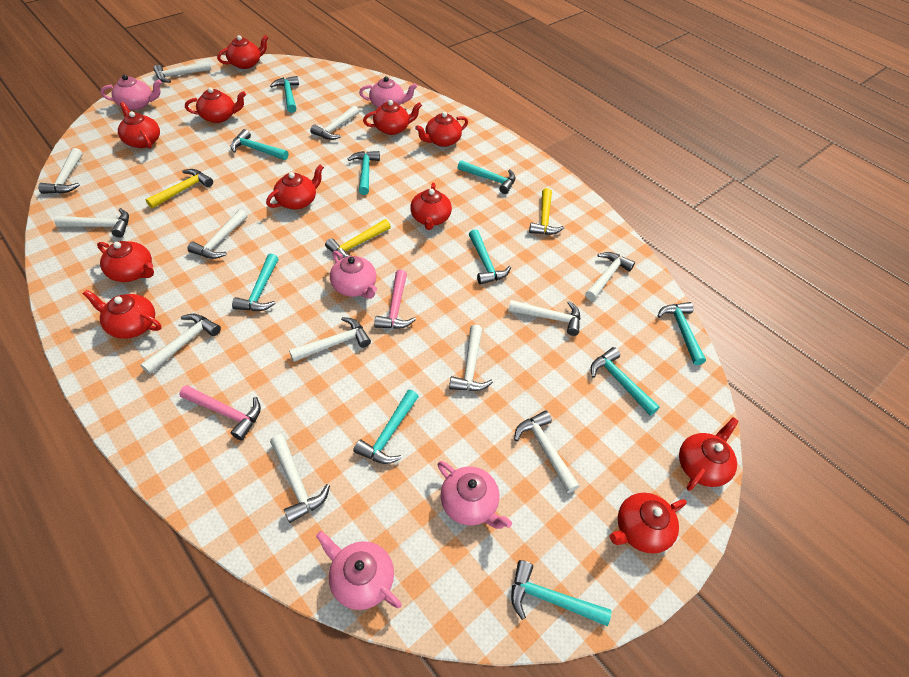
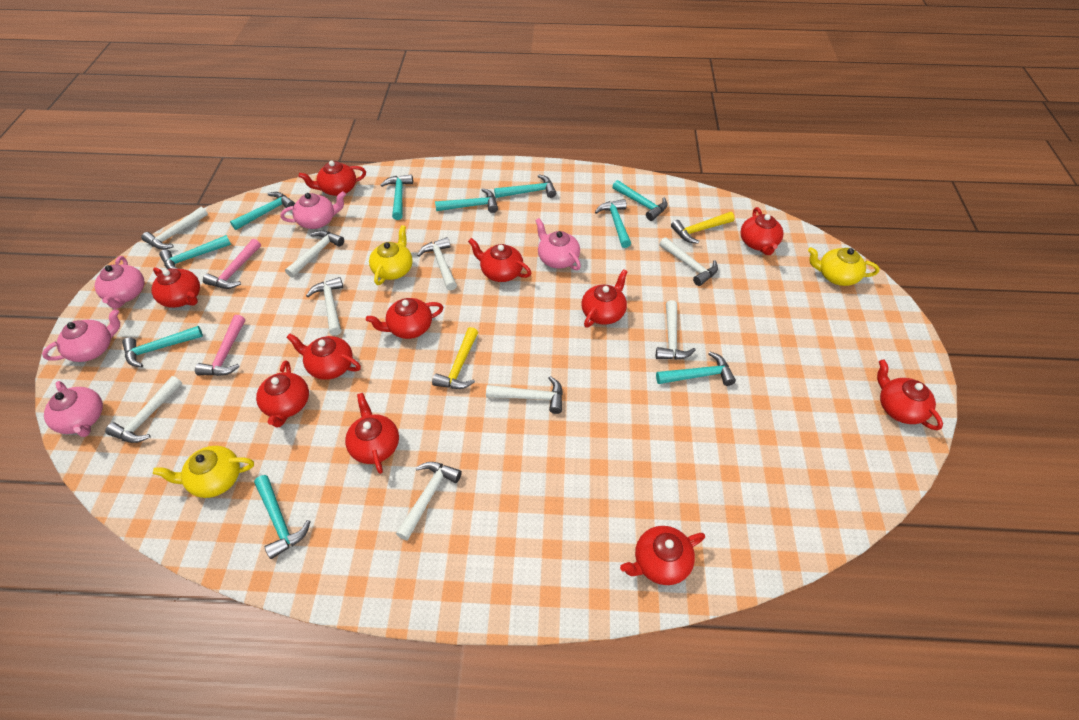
white hammer: 12 -> 9
yellow hammer: 3 -> 2
yellow teapot: 0 -> 3

